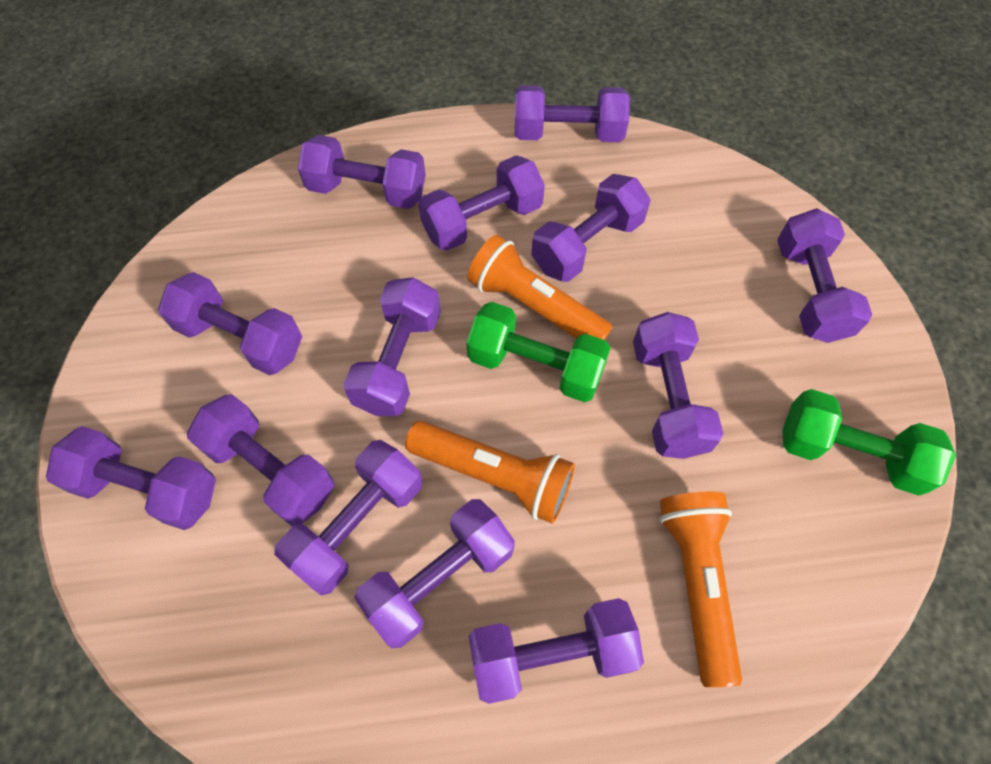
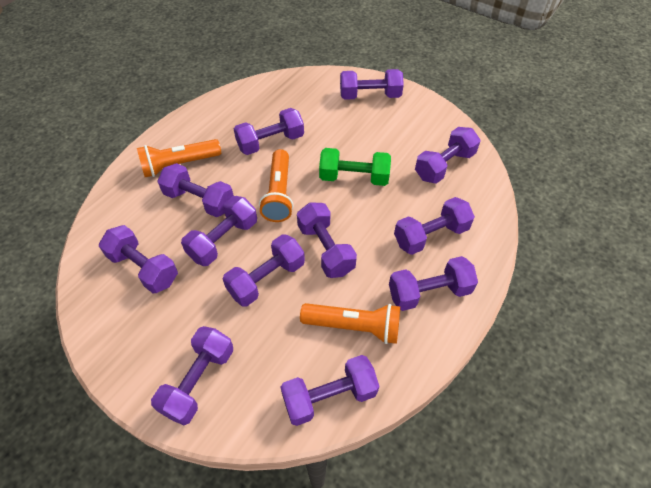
green dumbbell: 2 -> 1
purple dumbbell: 13 -> 12

